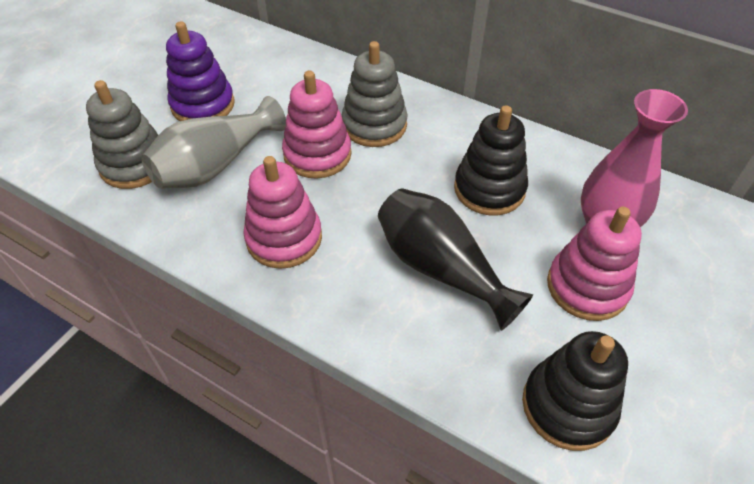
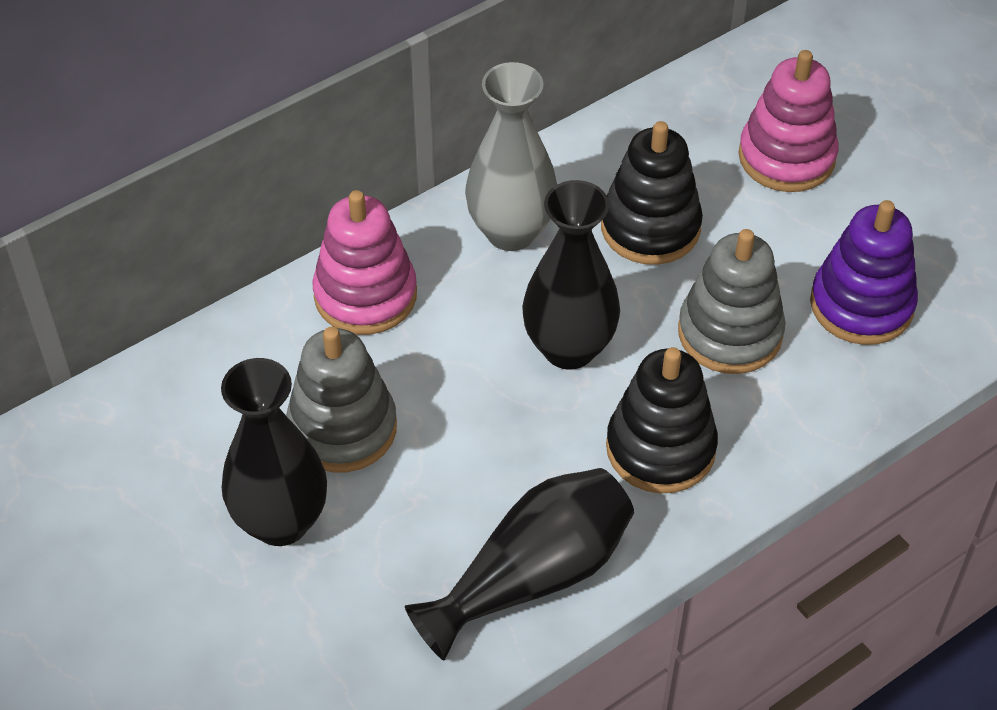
black vase: 1 -> 3
pink stacking toy: 3 -> 2
pink vase: 1 -> 0

